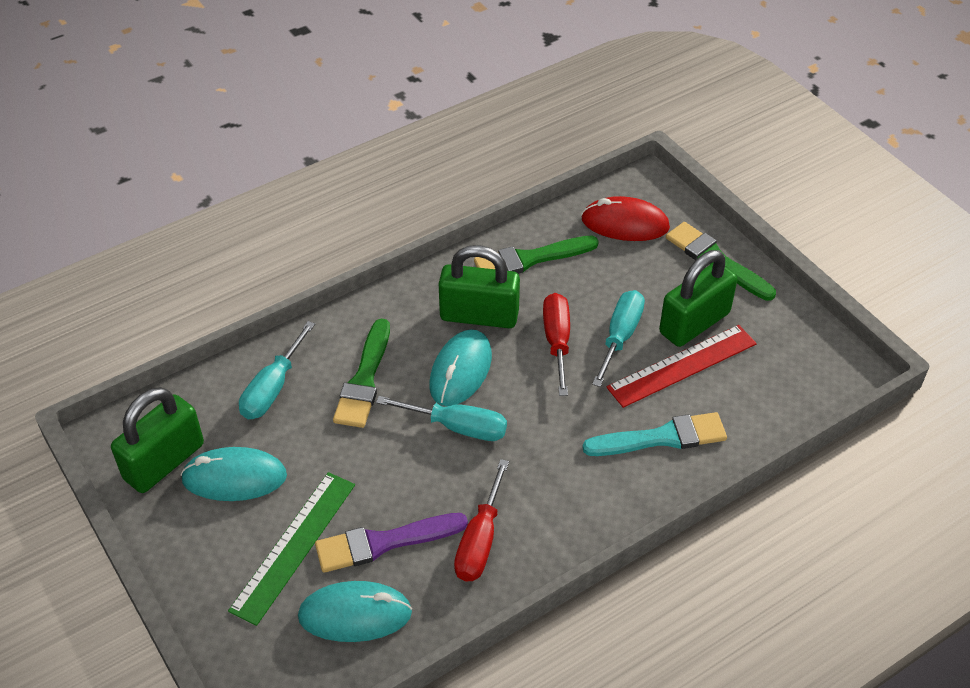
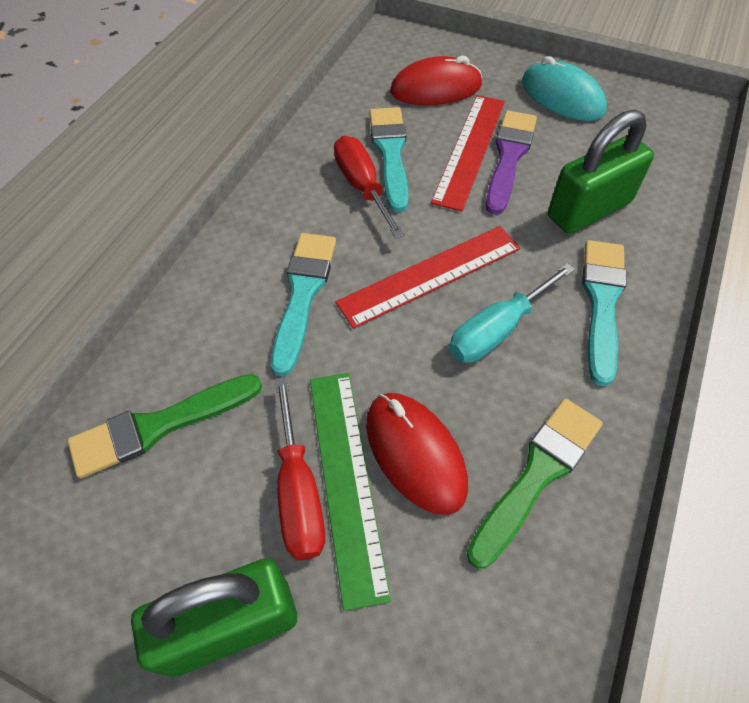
green brush: 3 -> 2
green padlock: 3 -> 2
red mouse: 1 -> 2
red ruler: 1 -> 2
turquoise brush: 1 -> 3
turquoise mouse: 3 -> 1
turquoise screwdriver: 3 -> 1

